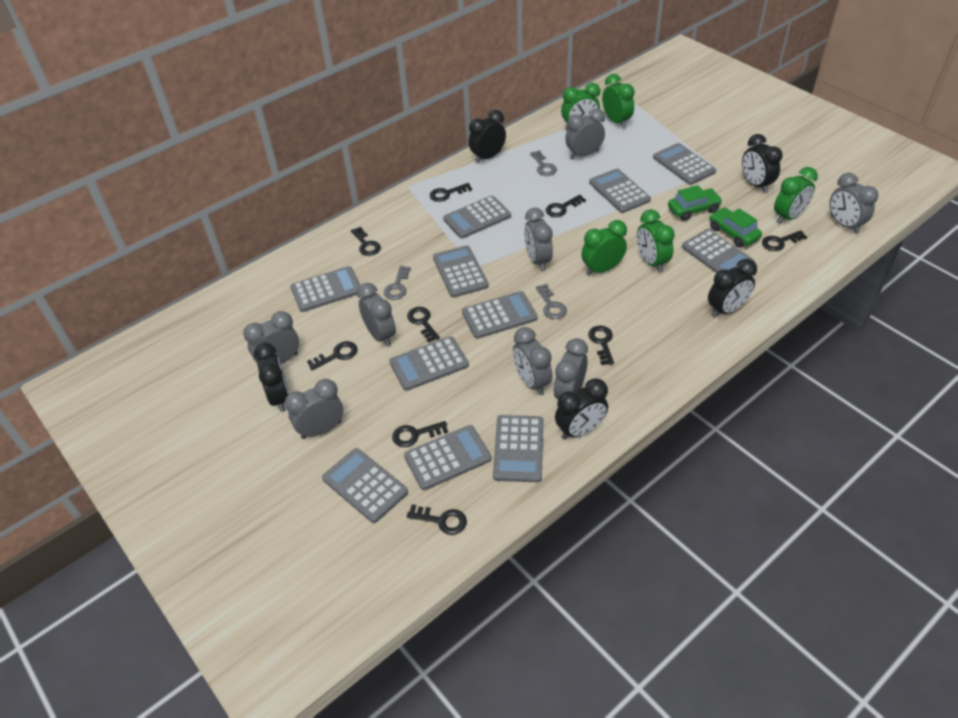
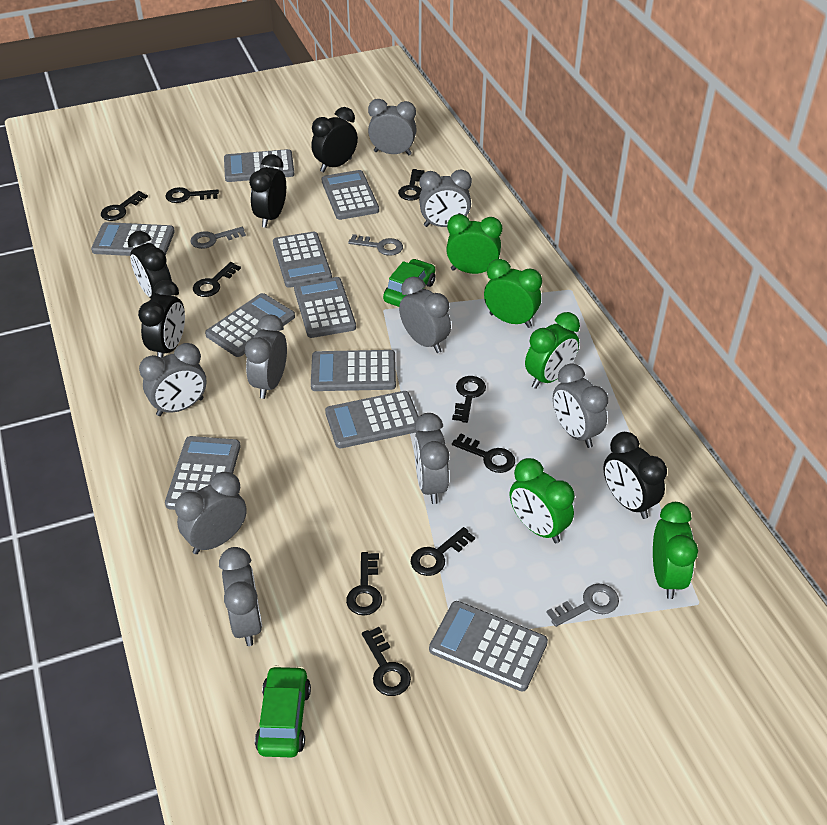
grey calculator: 11 -> 10
grey clock: 8 -> 9

